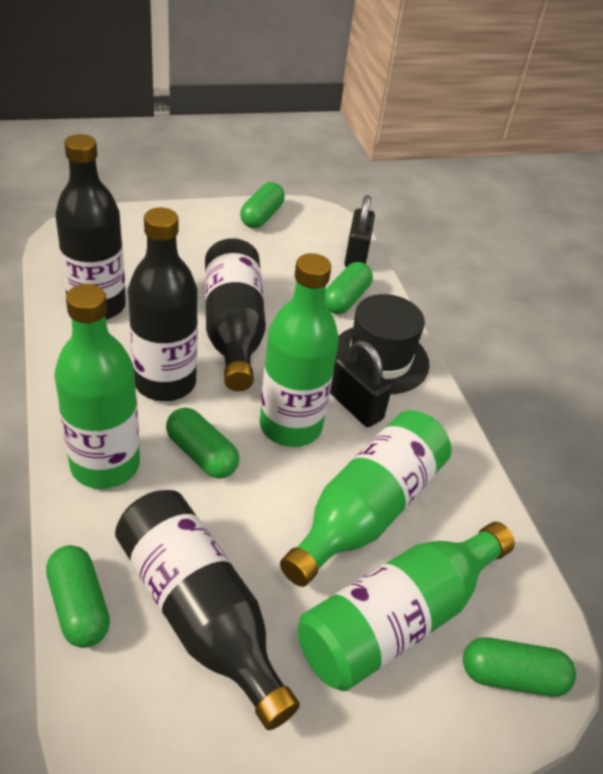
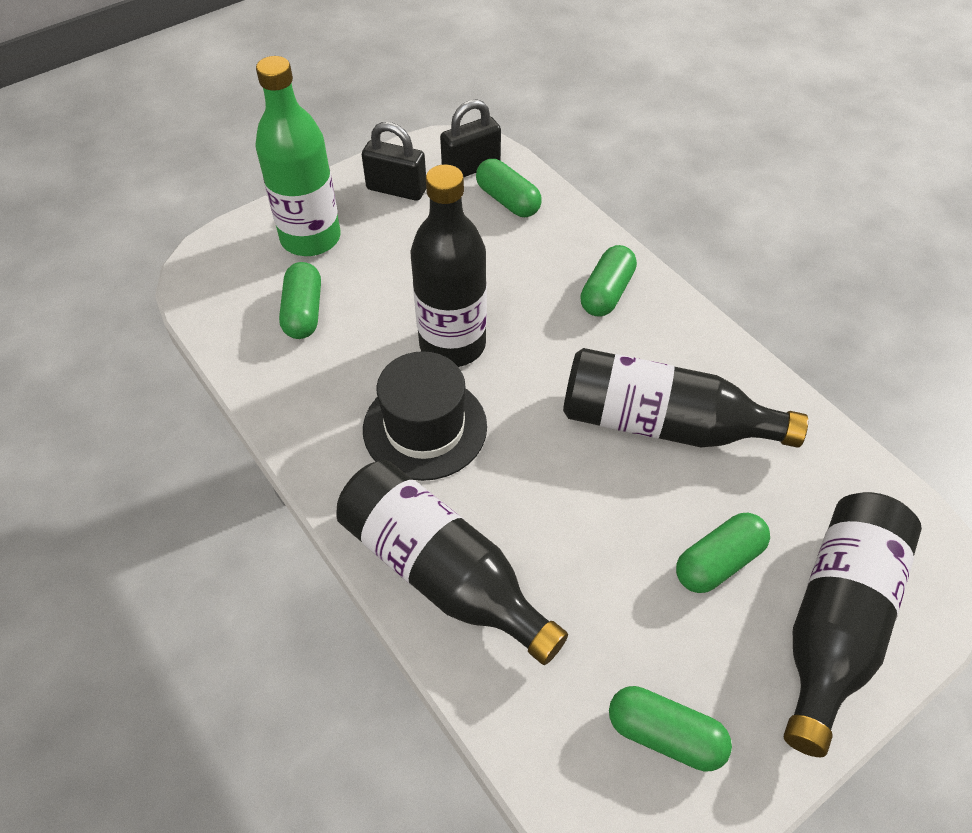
green bottle: 4 -> 1

